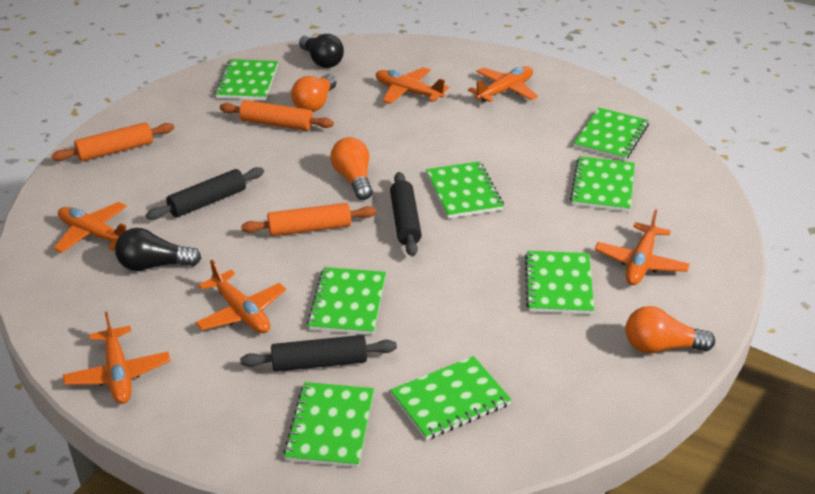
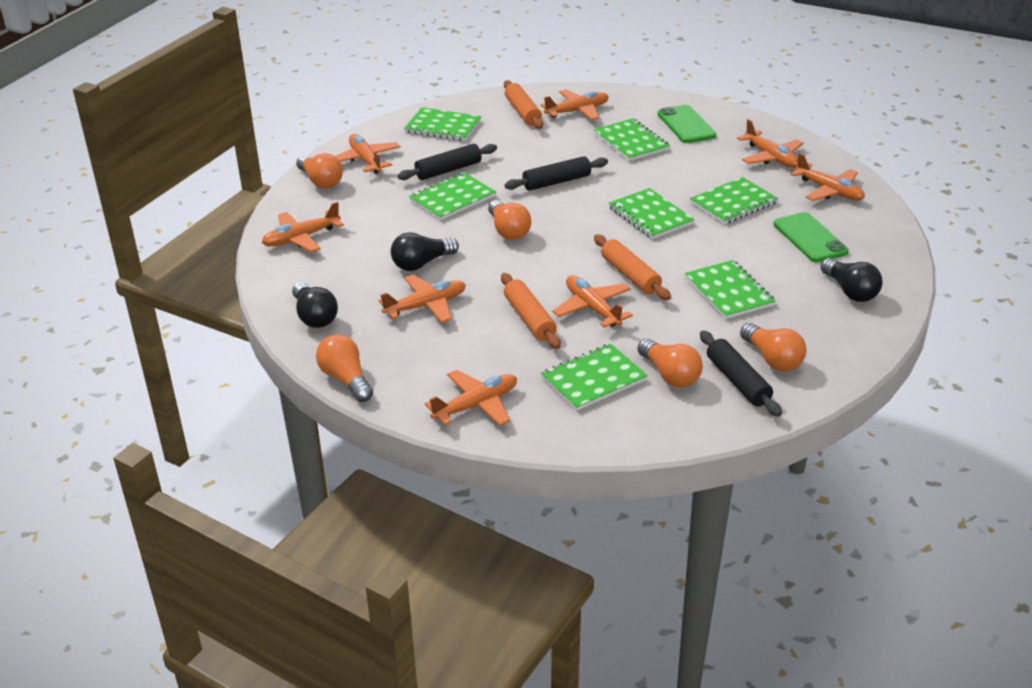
black light bulb: 2 -> 3
green notebook: 8 -> 7
green phone: 0 -> 2
orange light bulb: 3 -> 5
orange plane: 6 -> 8

